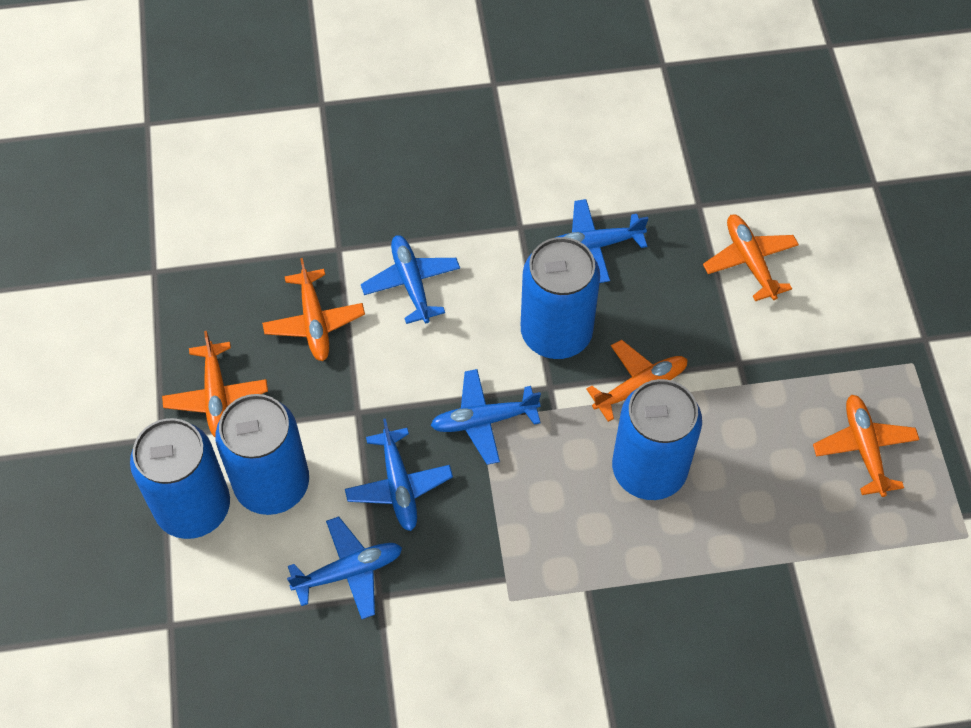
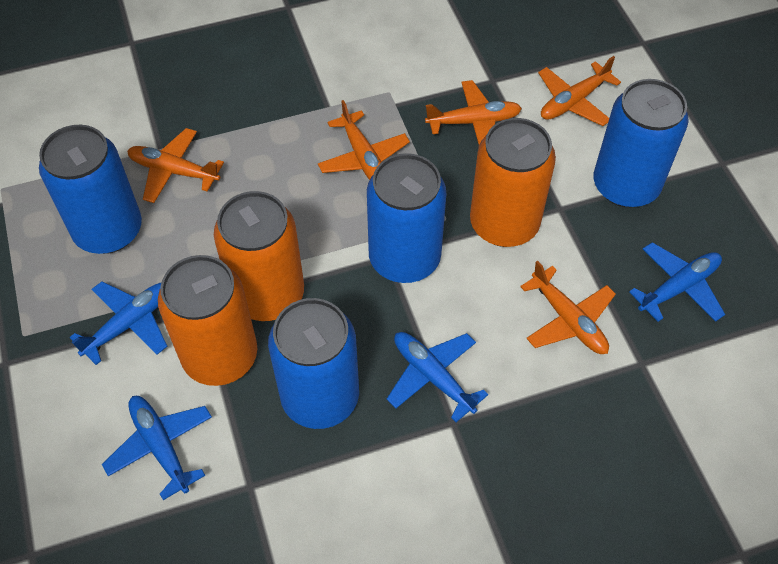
blue plane: 5 -> 4
orange can: 0 -> 3

